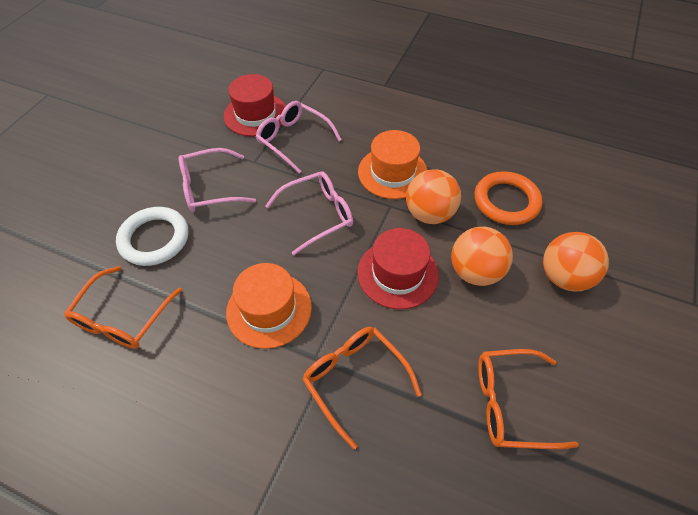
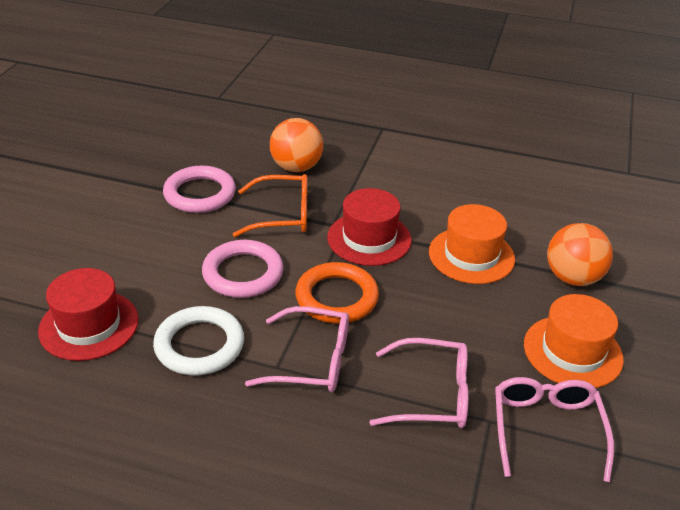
orange ball: 3 -> 2
orange glasses: 3 -> 1
pink ring: 0 -> 2

